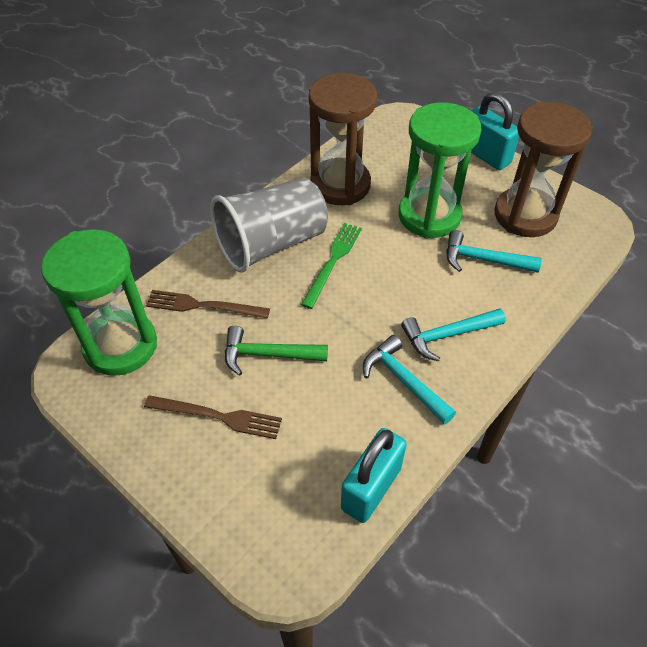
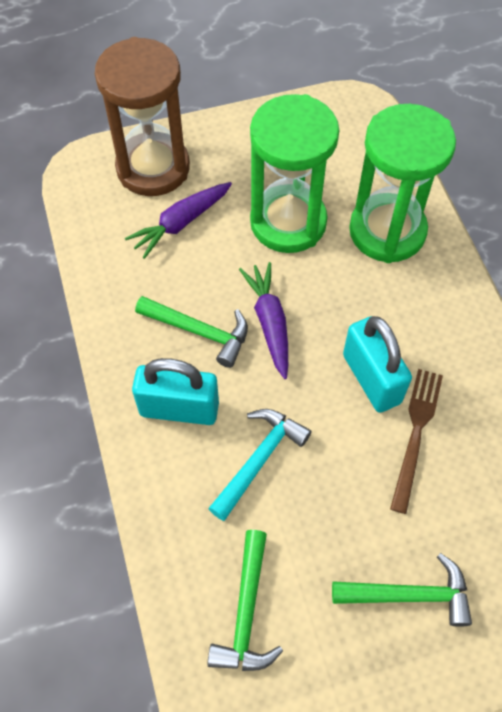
brown fork: 2 -> 1
brown hourglass: 2 -> 1
green fork: 1 -> 0
green hammer: 1 -> 3
grey cup: 1 -> 0
purple carrot: 0 -> 2
turquoise hammer: 3 -> 1

